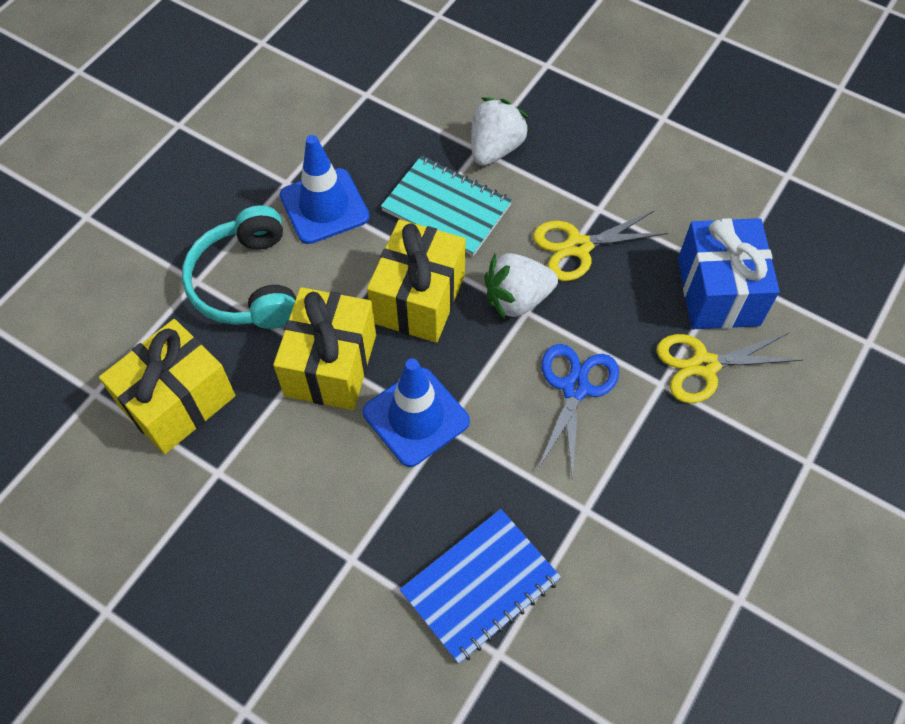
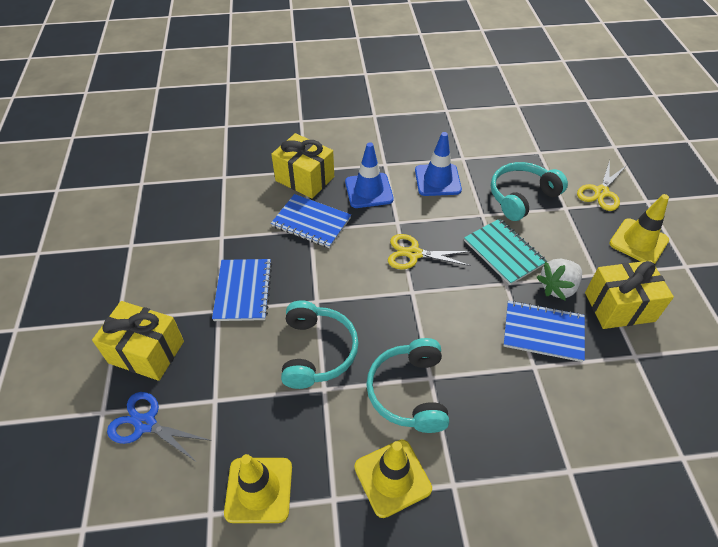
blue gift: 1 -> 0
blue notebook: 1 -> 3
turquoise headphones: 1 -> 3
white strawberry: 2 -> 1
yellow traffic cone: 0 -> 3

